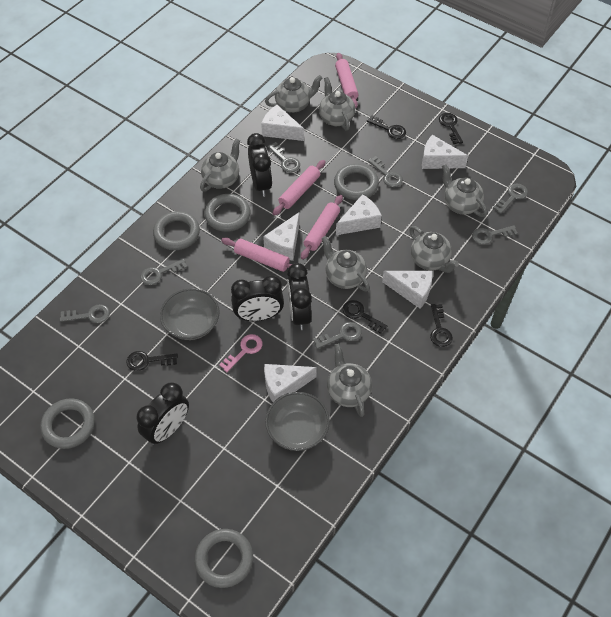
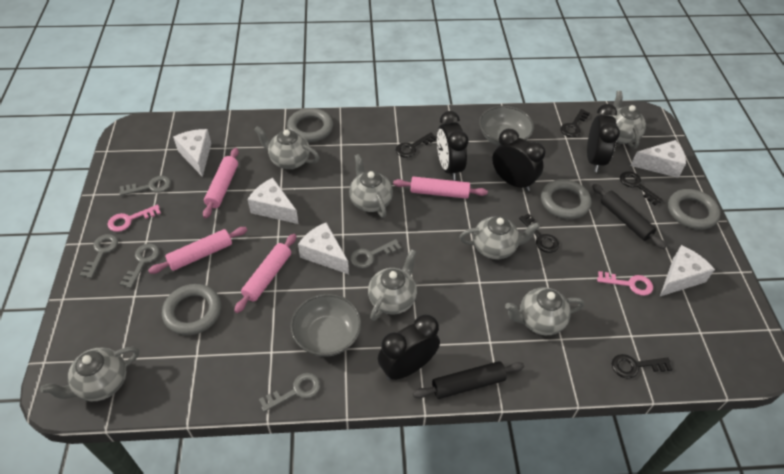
black rolling pin: 0 -> 2
grey key: 7 -> 5
grey ring: 5 -> 4
pink key: 1 -> 2
white cheese: 6 -> 5

